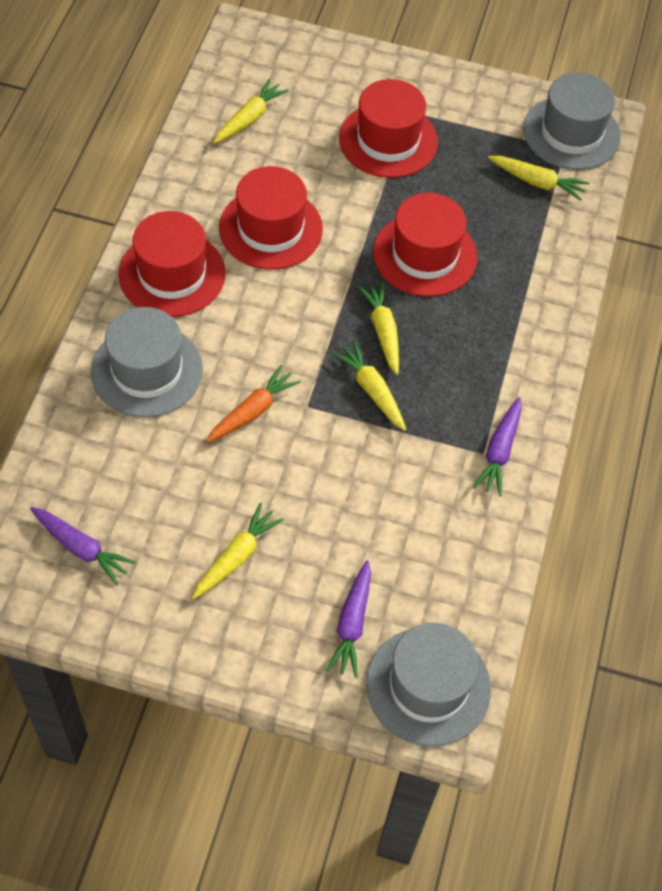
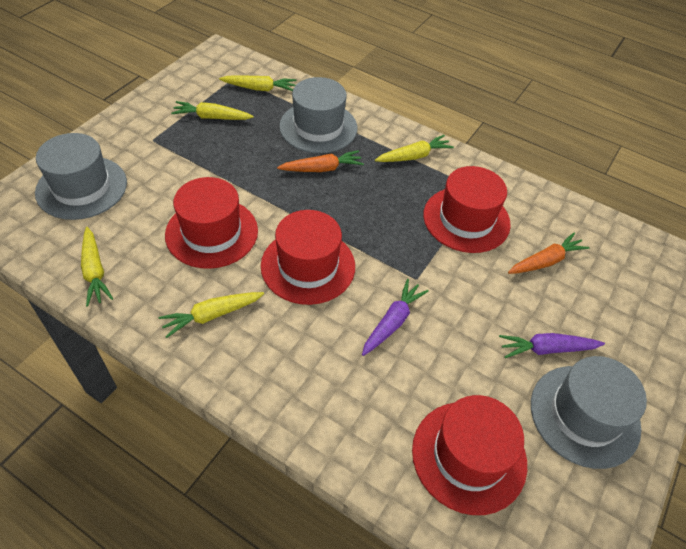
orange carrot: 1 -> 2
purple carrot: 3 -> 2

